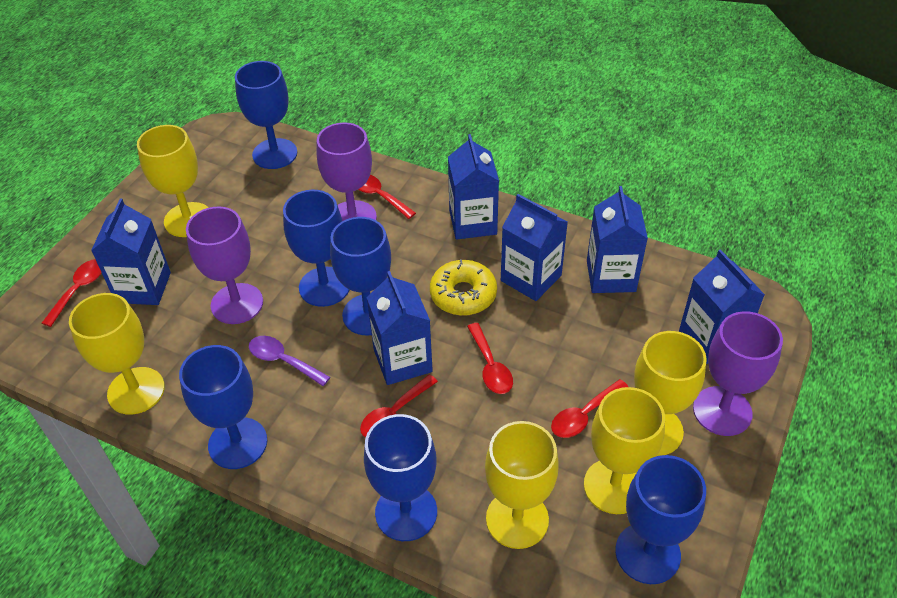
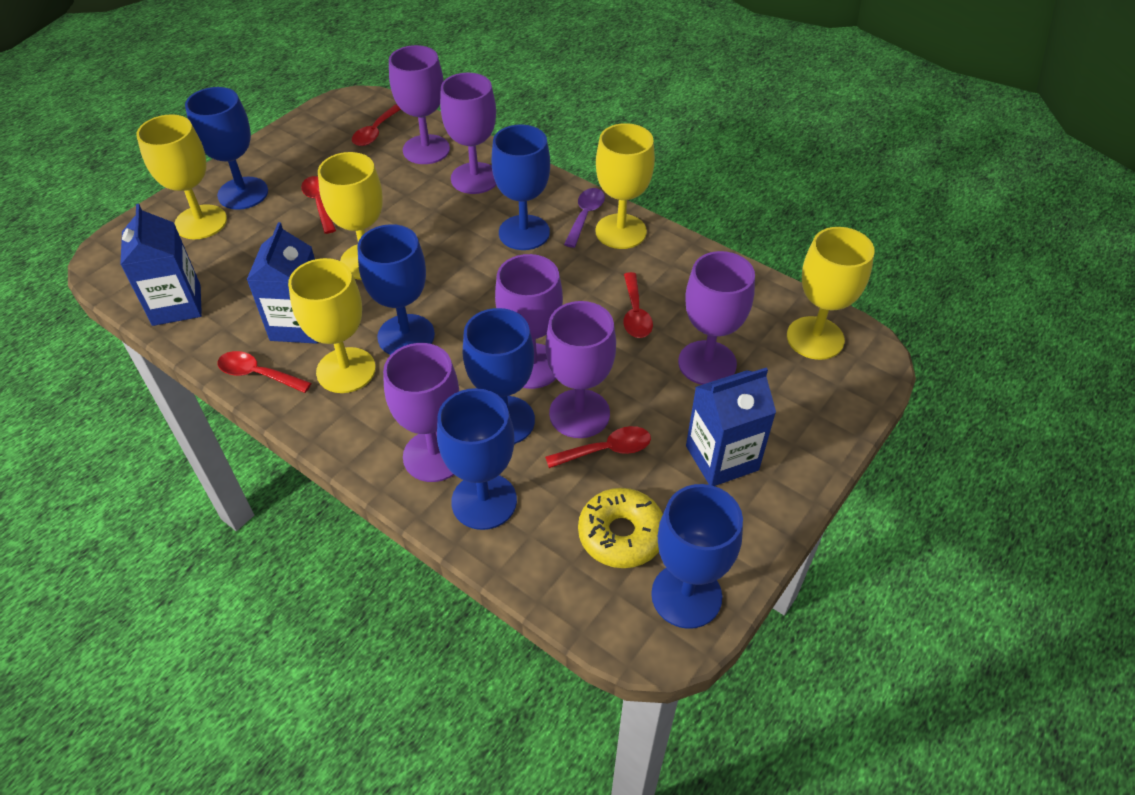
blue carton: 6 -> 3
purple goblet: 3 -> 6

